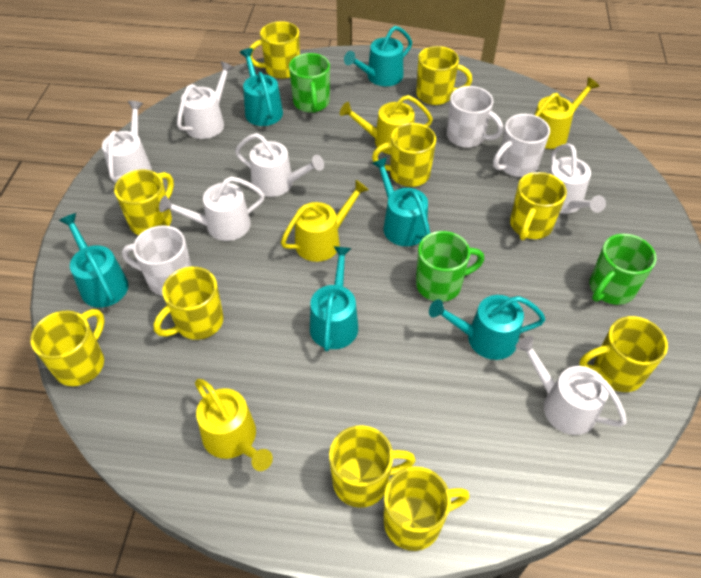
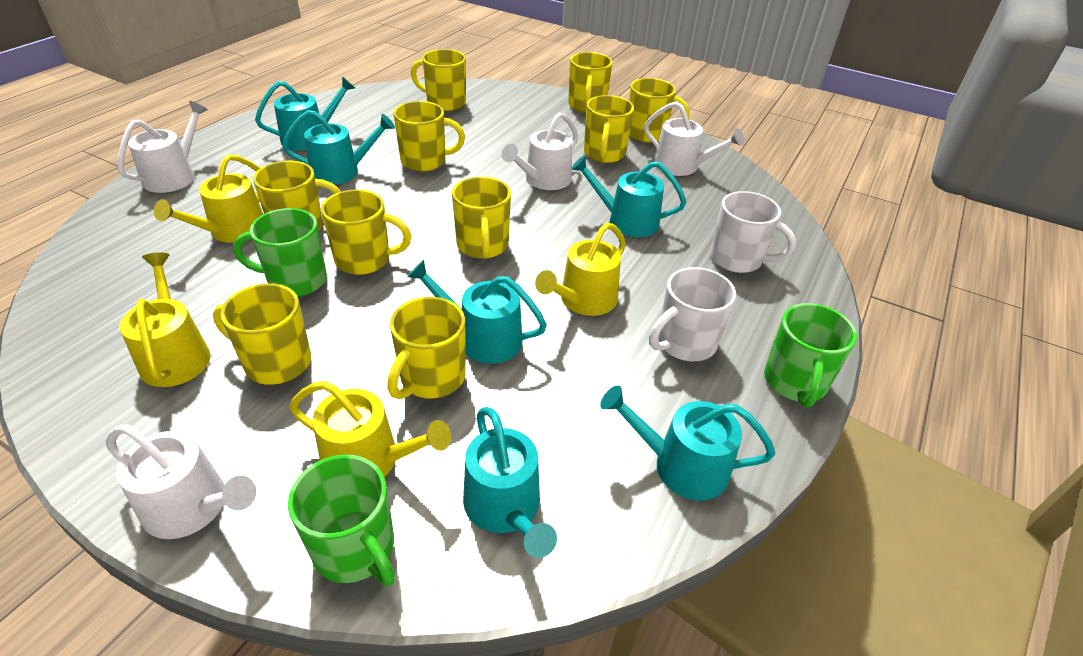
white mug: 3 -> 2
white watering can: 6 -> 4

